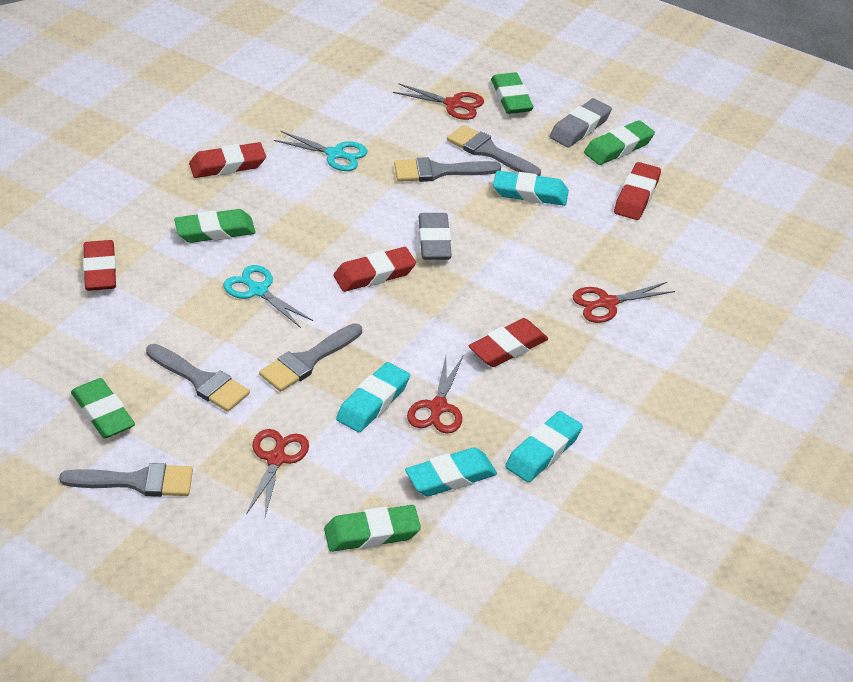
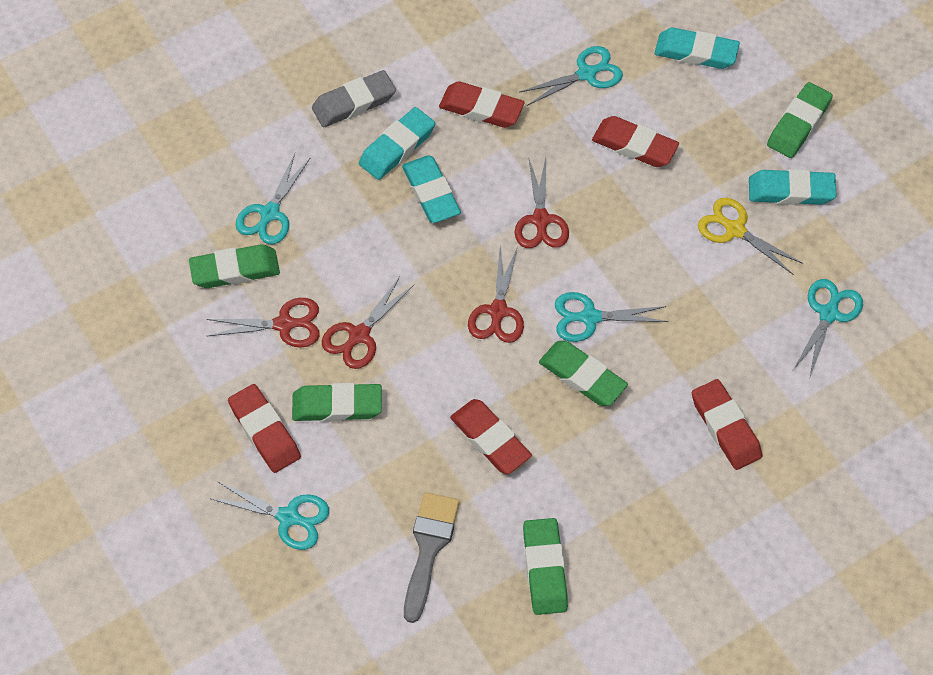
grey brush: 5 -> 1
grey eraser: 2 -> 1
turquoise scissors: 2 -> 5
yellow scissors: 0 -> 1

